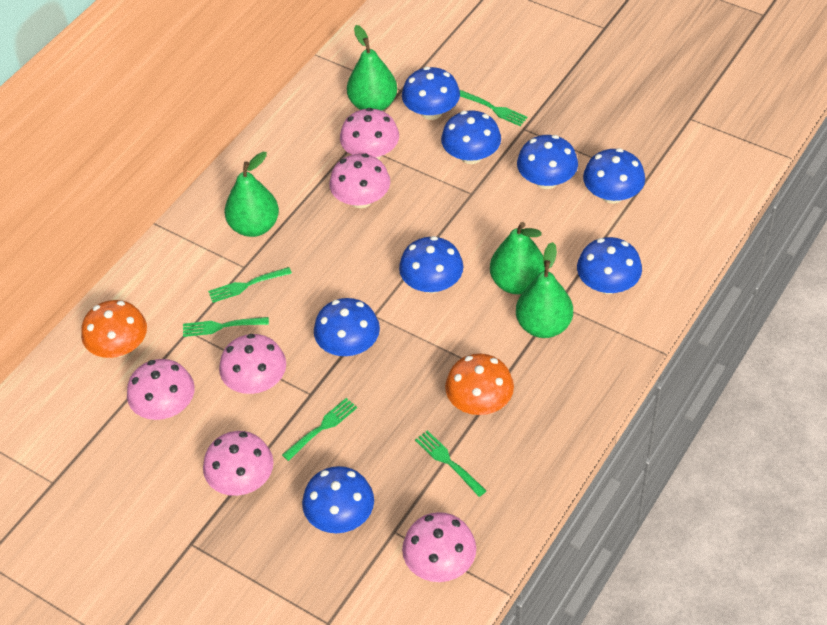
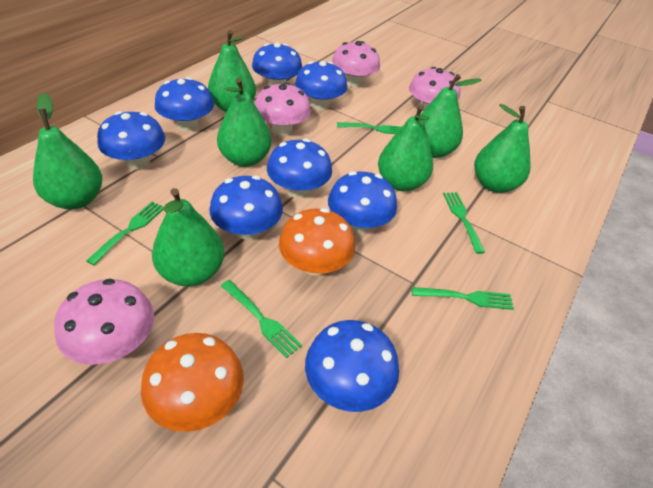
green pear: 4 -> 7
pink mushroom: 6 -> 4

